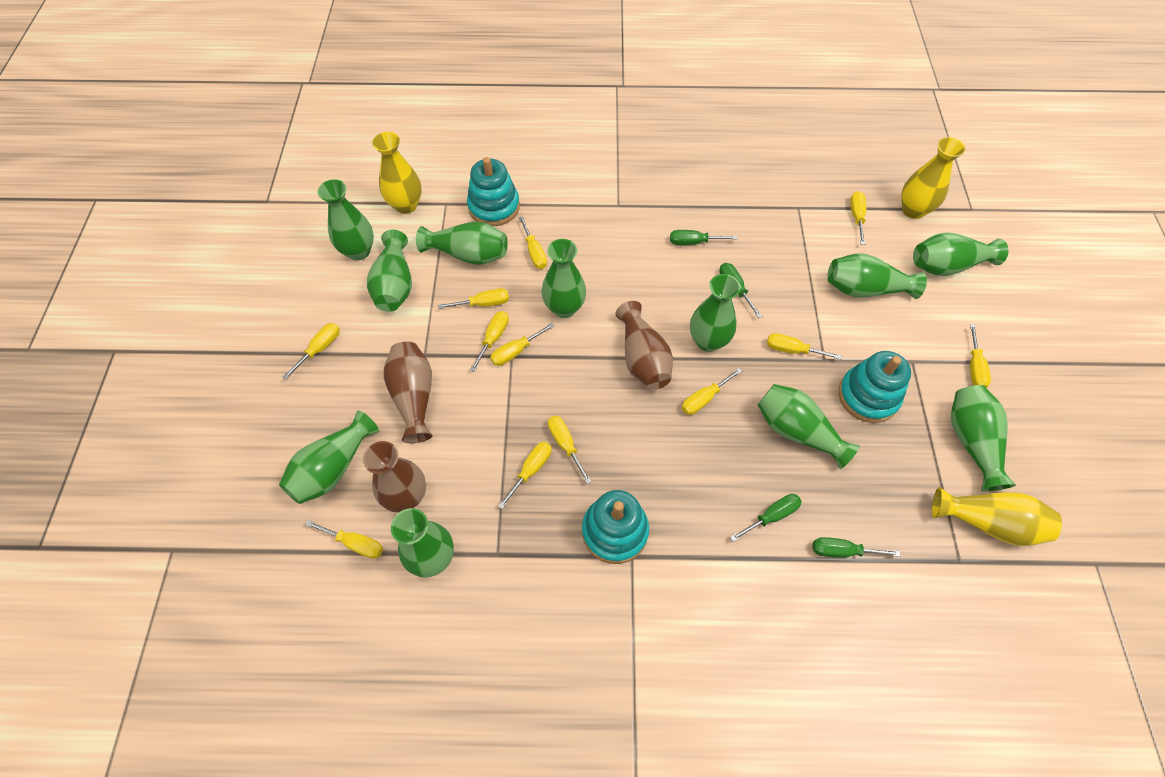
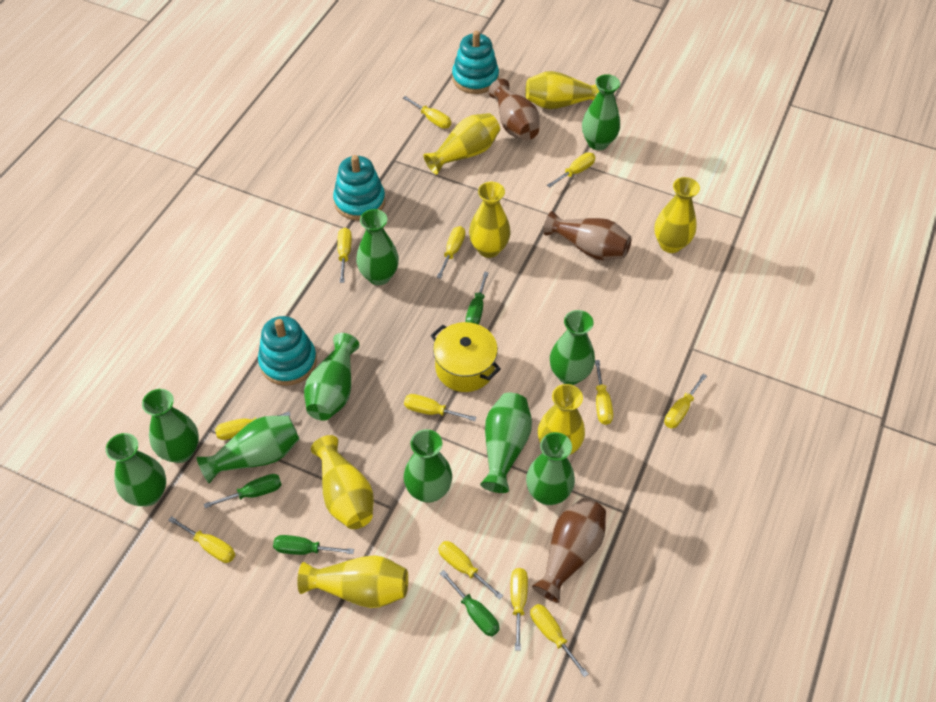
green vase: 11 -> 10
yellow pot: 0 -> 1
yellow vase: 3 -> 7

